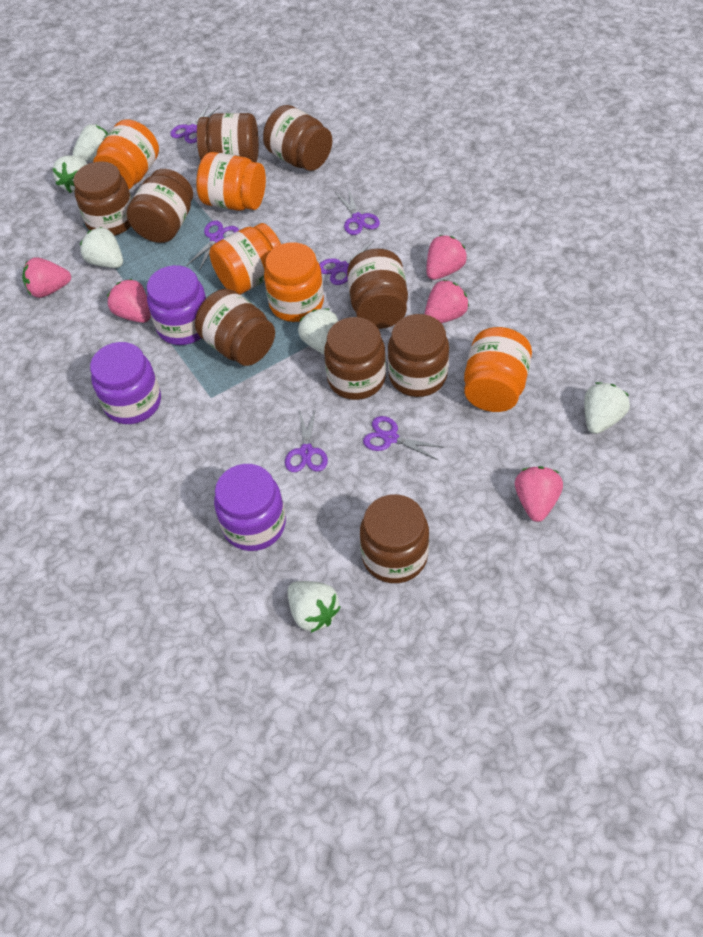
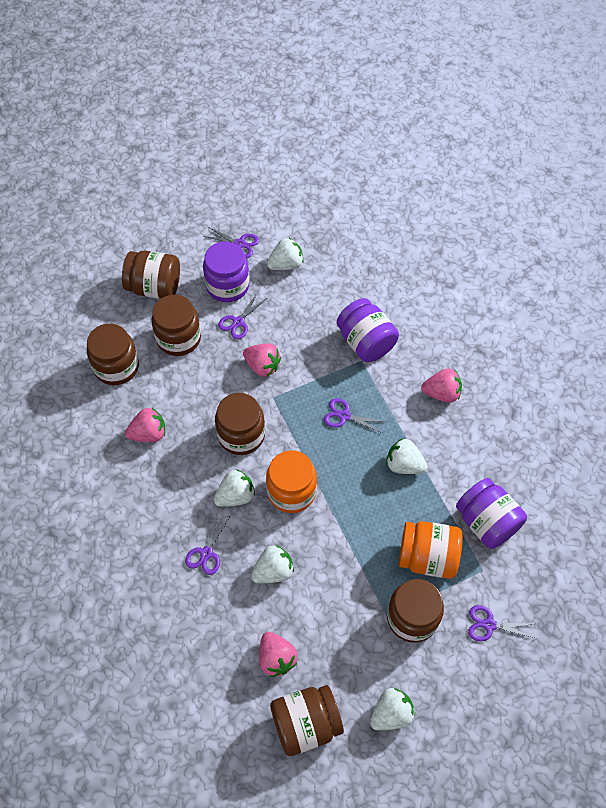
brown jar: 9 -> 6
orange jar: 5 -> 2
pink strawberry: 5 -> 4
purple scissors: 6 -> 5
white strawberry: 6 -> 5

